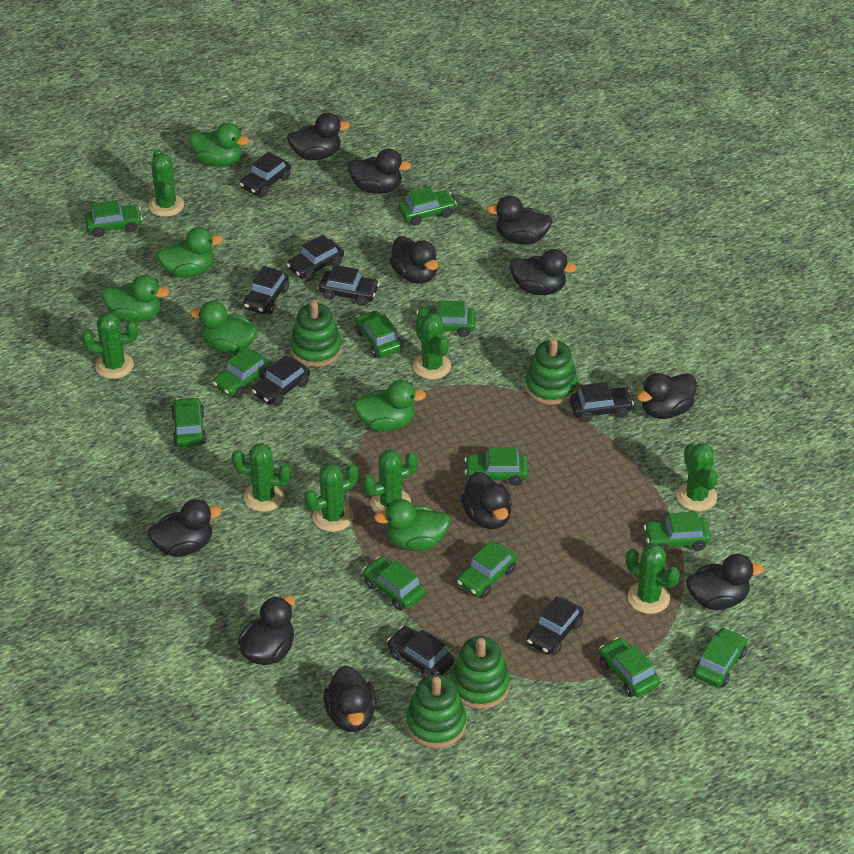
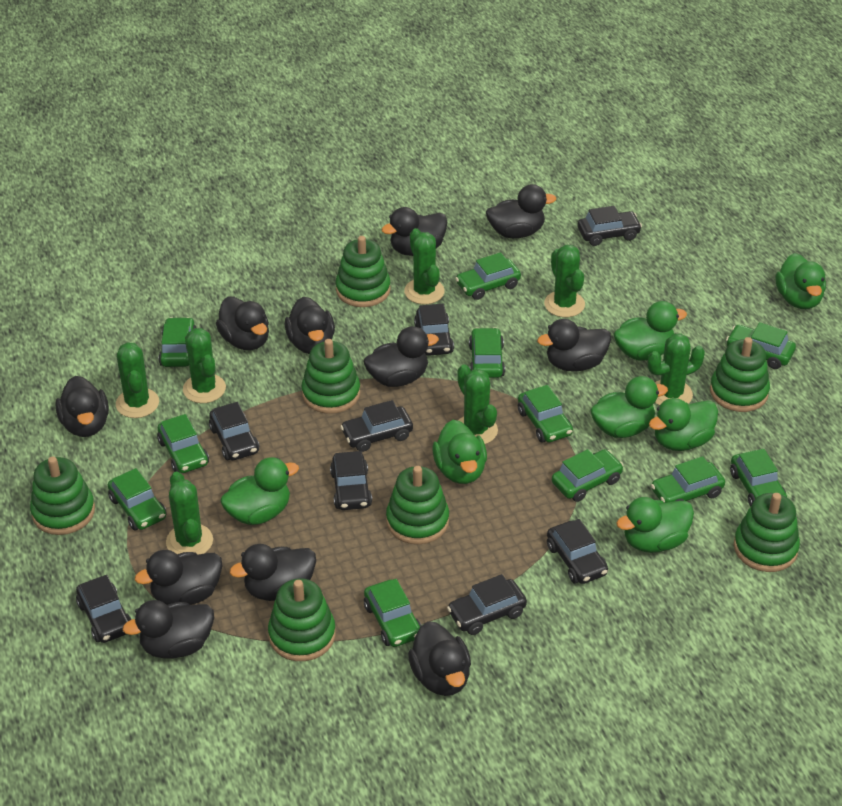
green cactus: 8 -> 7
green car: 12 -> 11
green duck: 6 -> 7
green stacking toy: 4 -> 7

